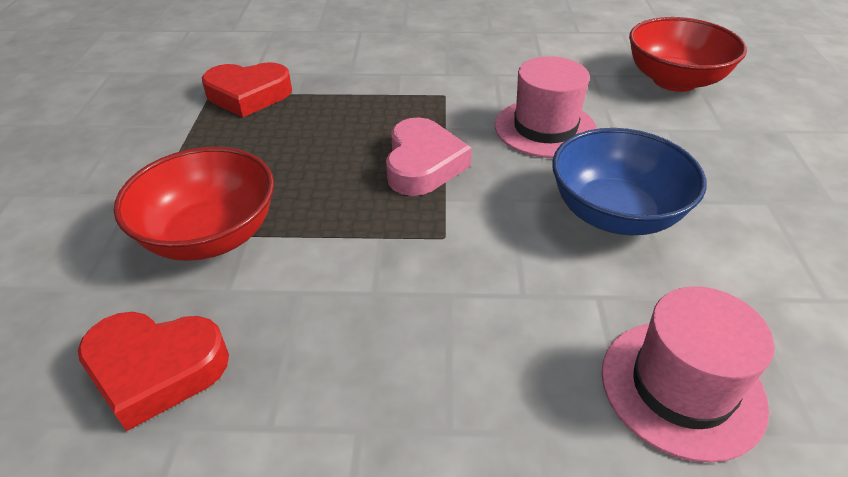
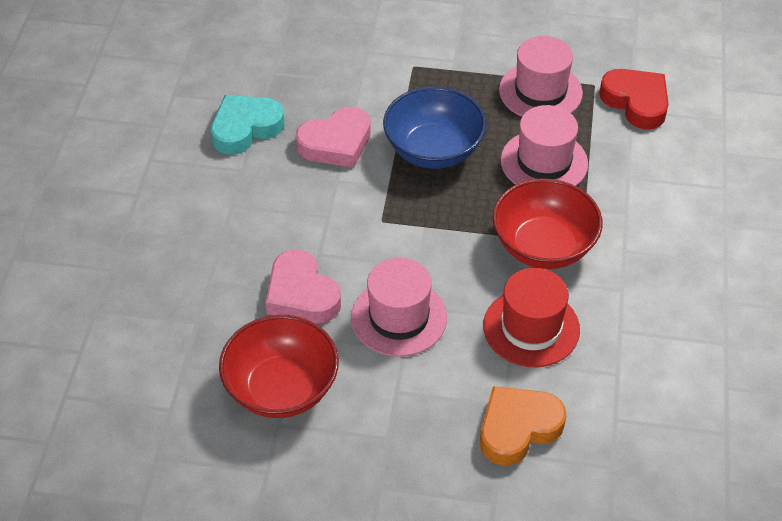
orange heart: 0 -> 1
pink hat: 2 -> 3
pink heart: 1 -> 2
red hat: 0 -> 1
red heart: 2 -> 1
turquoise heart: 0 -> 1

